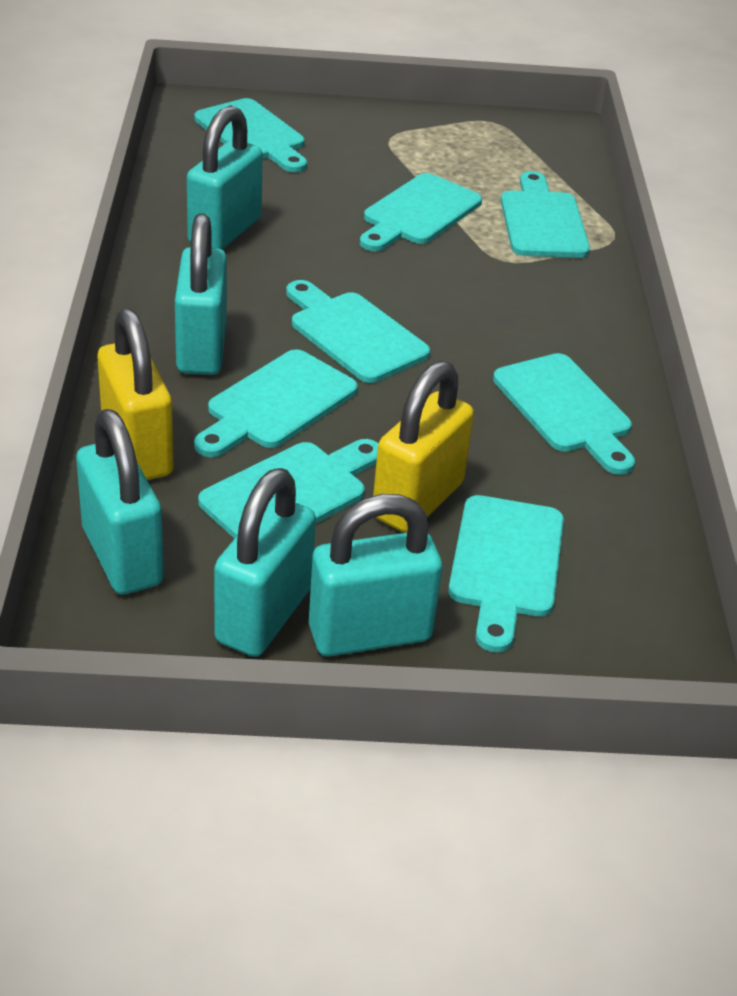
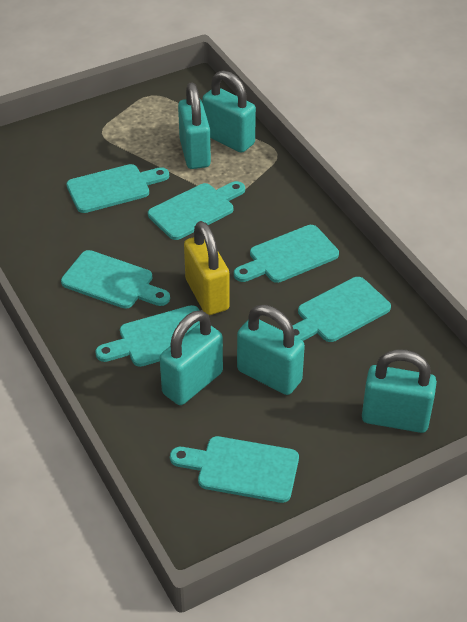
turquoise cutting board: 8 -> 7
yellow padlock: 2 -> 1

